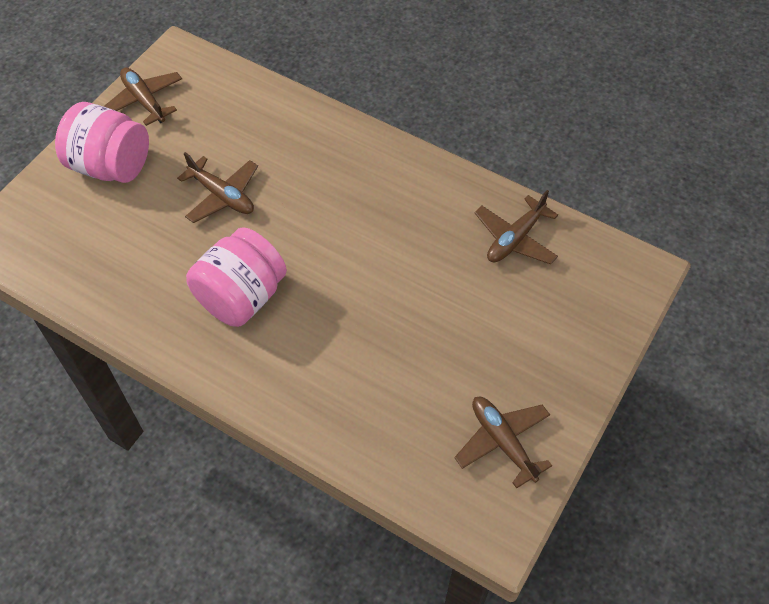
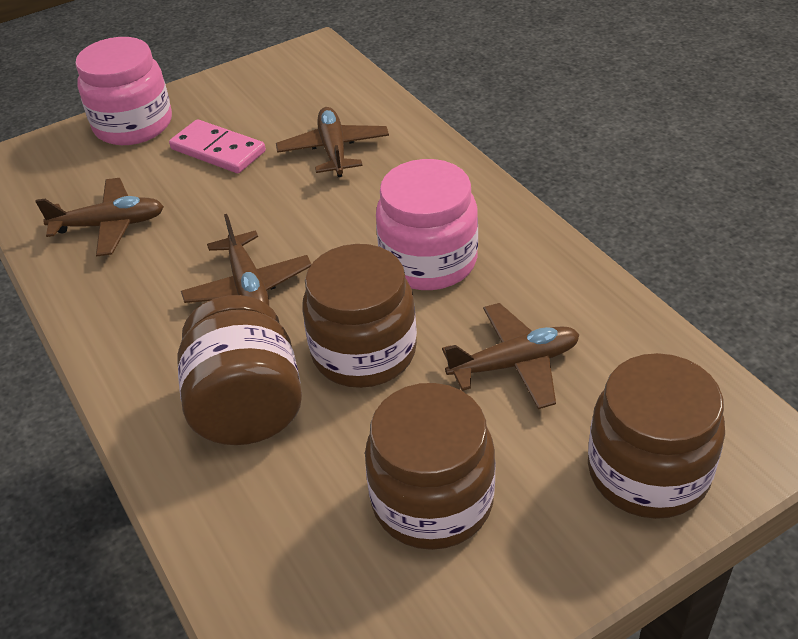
brown jar: 0 -> 4
pink domino: 0 -> 1

